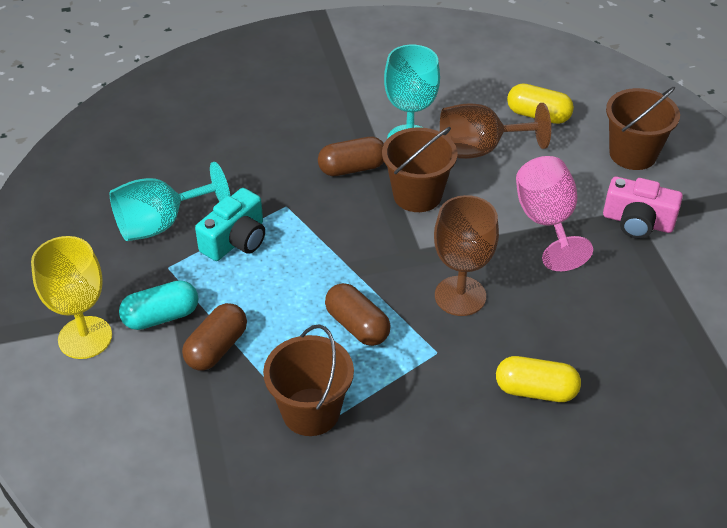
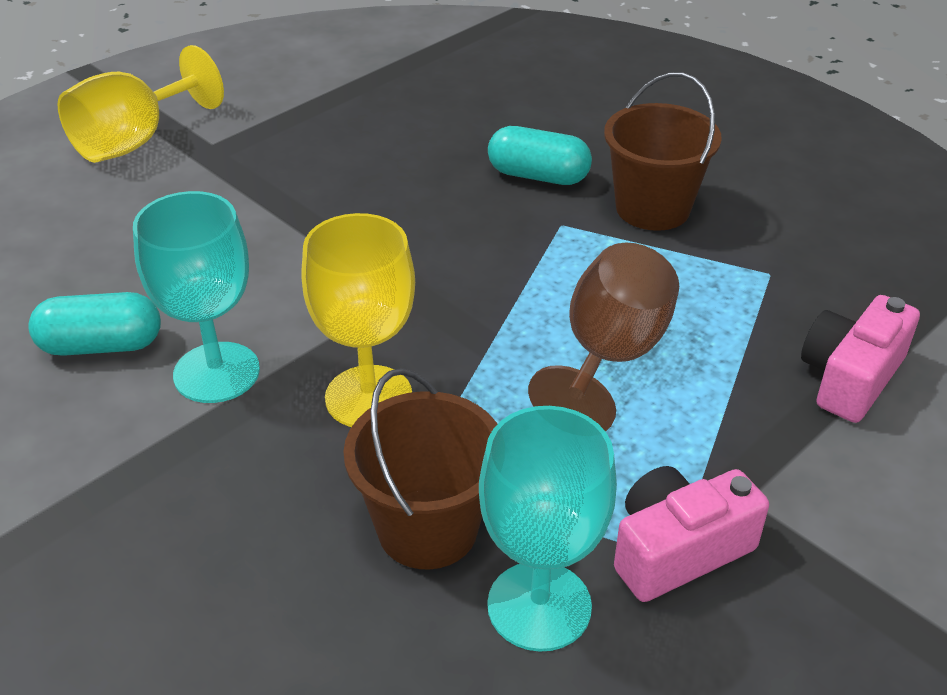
brown bucket: 3 -> 2
brown capsule: 3 -> 0
brown goblet: 2 -> 1
pink camera: 1 -> 2
pink goblet: 1 -> 0
turquoise camera: 1 -> 0
turquoise capsule: 1 -> 2
yellow capsule: 2 -> 0
yellow goblet: 1 -> 2

